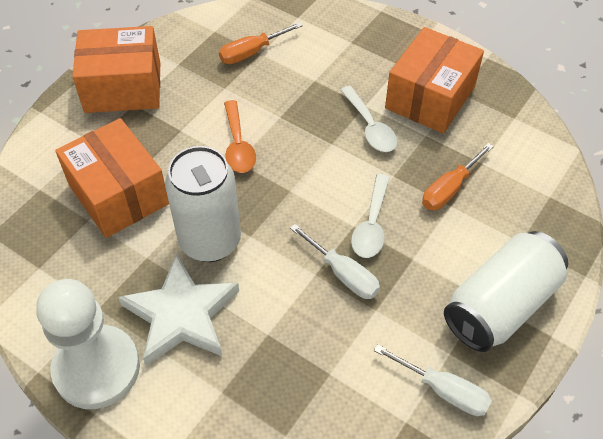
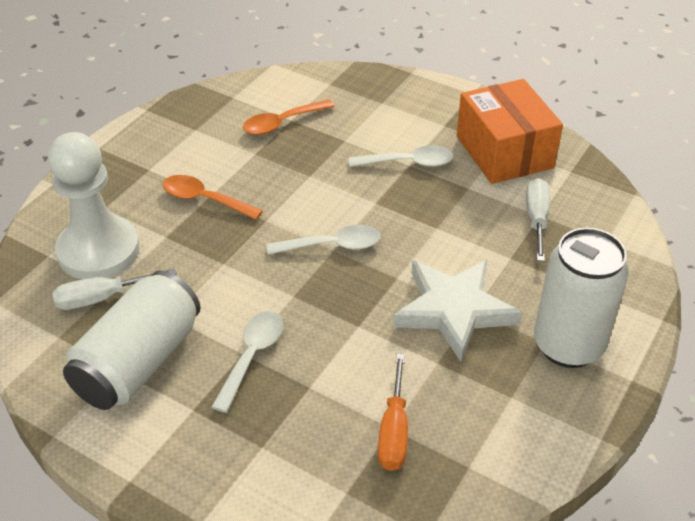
orange box: 3 -> 1
orange screwdriver: 2 -> 1
orange spoon: 1 -> 2
white spoon: 2 -> 3

